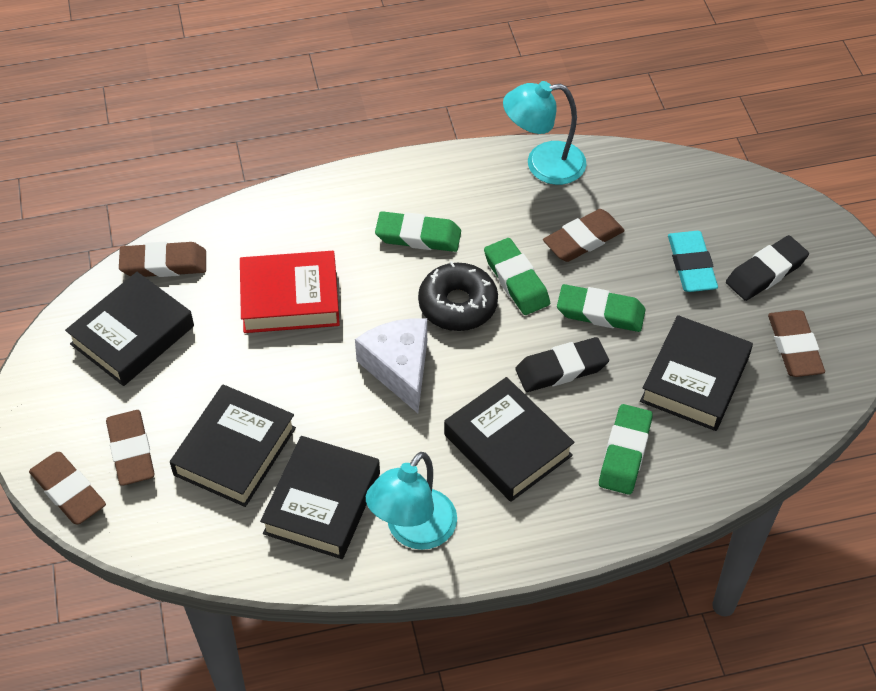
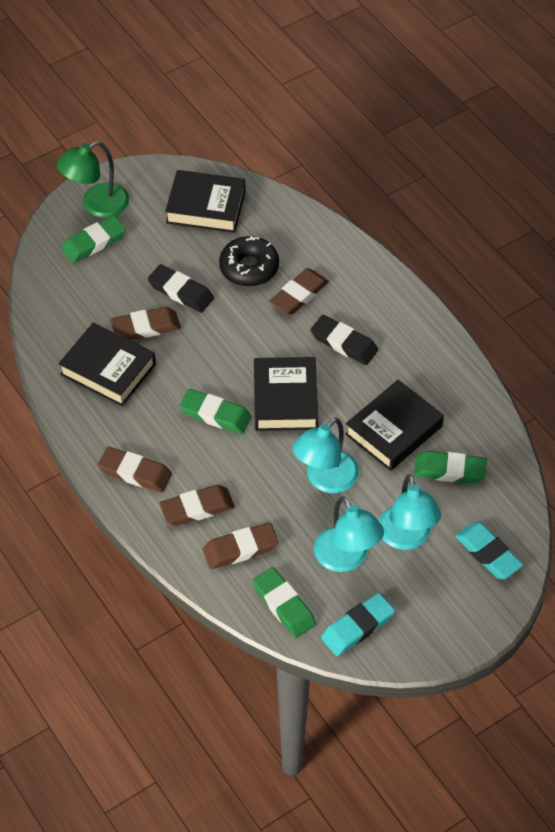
black book: 5 -> 4
green lamp: 0 -> 1
red book: 1 -> 0
turquoise eraser: 1 -> 2
turquoise lamp: 2 -> 3
white cheese: 1 -> 0

